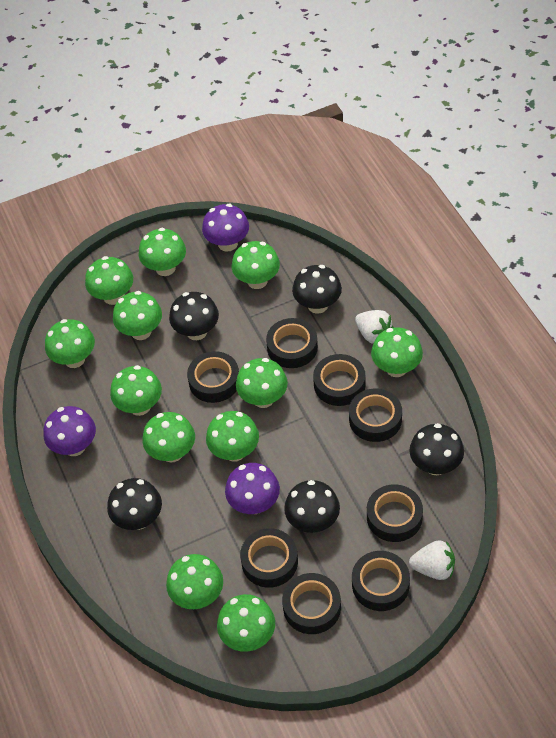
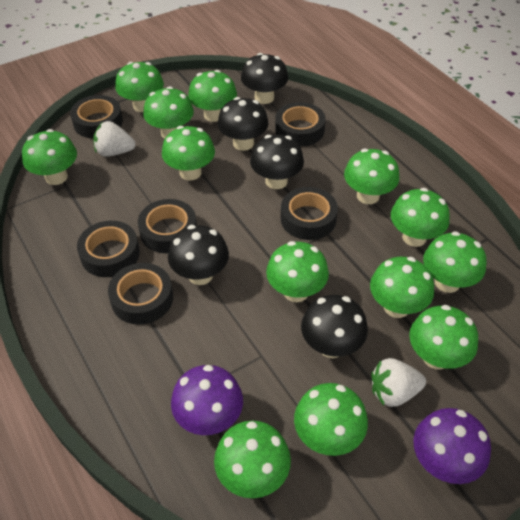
black tape: 8 -> 6
green mushroom: 12 -> 13
purple mushroom: 3 -> 2

